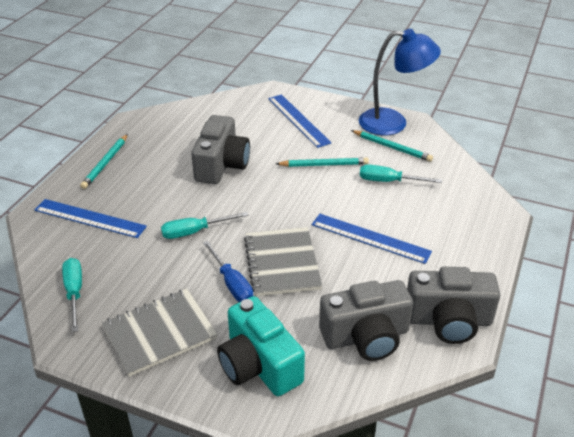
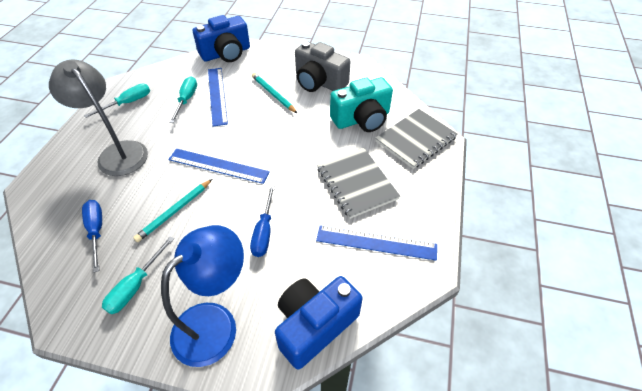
blue camera: 0 -> 2
blue screwdriver: 1 -> 2
grey camera: 3 -> 1
grey lamp: 0 -> 1
turquoise pencil: 3 -> 2

